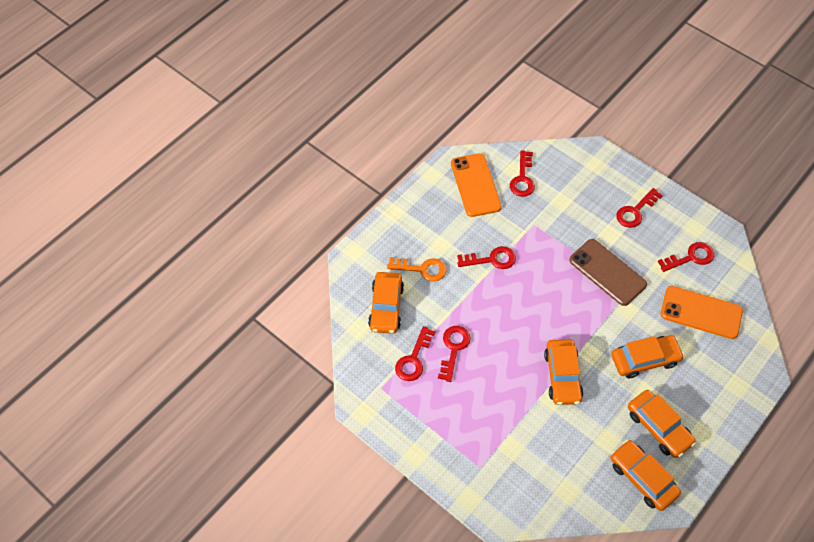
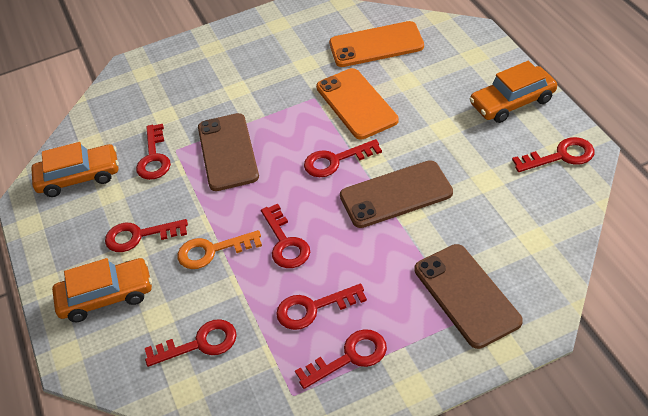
brown phone: 1 -> 3
orange car: 5 -> 3
red key: 6 -> 8

